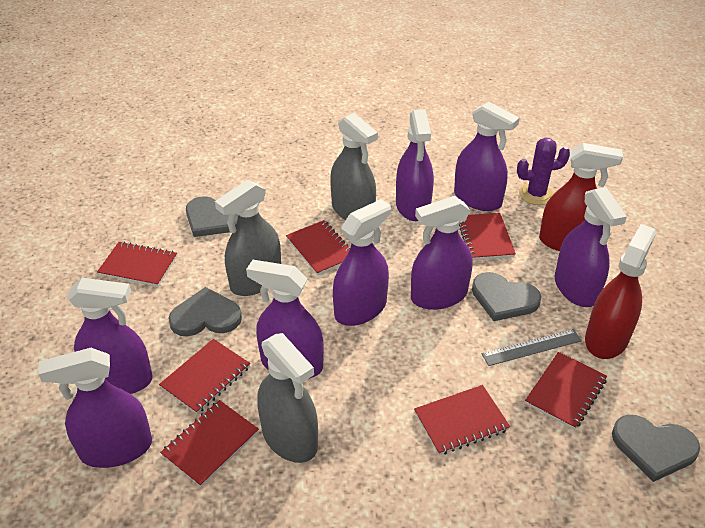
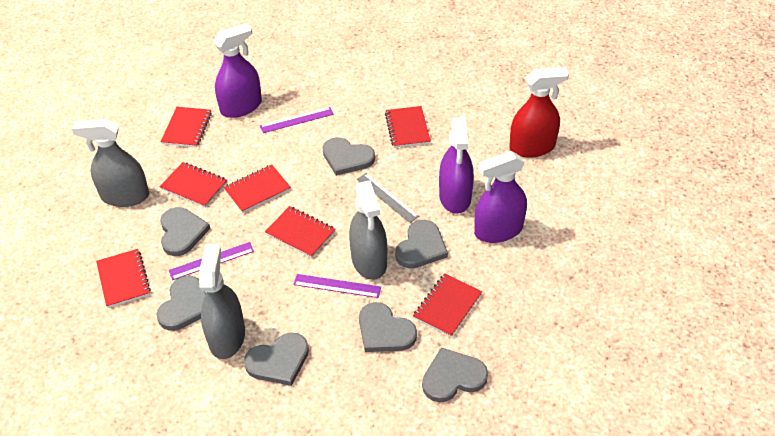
grey heart: 4 -> 7
purple cactus: 1 -> 0
purple ruler: 0 -> 3
purple spray bottle: 8 -> 3
red spray bottle: 2 -> 1

